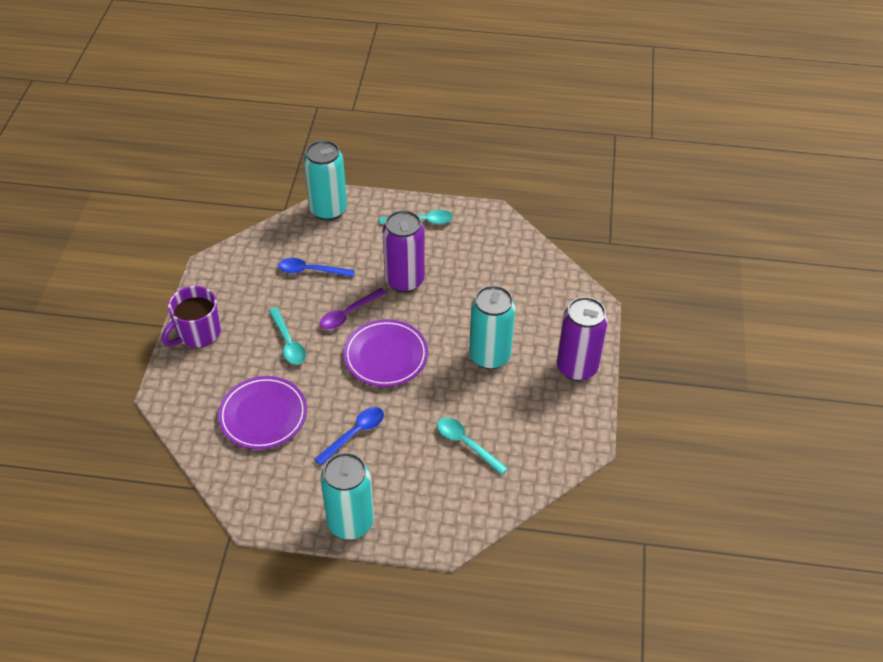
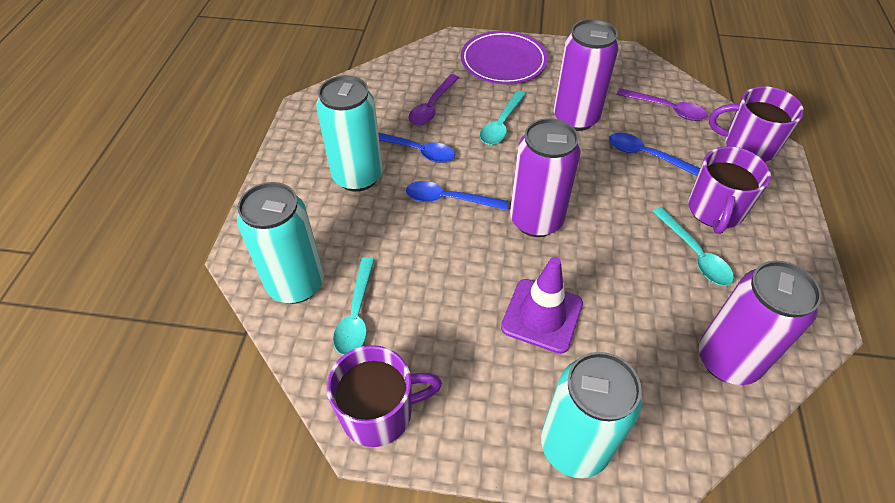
blue spoon: 2 -> 3
purple can: 2 -> 3
purple mug: 1 -> 3
purple plate: 2 -> 1
purple spoon: 1 -> 2
purple traffic cone: 0 -> 1

